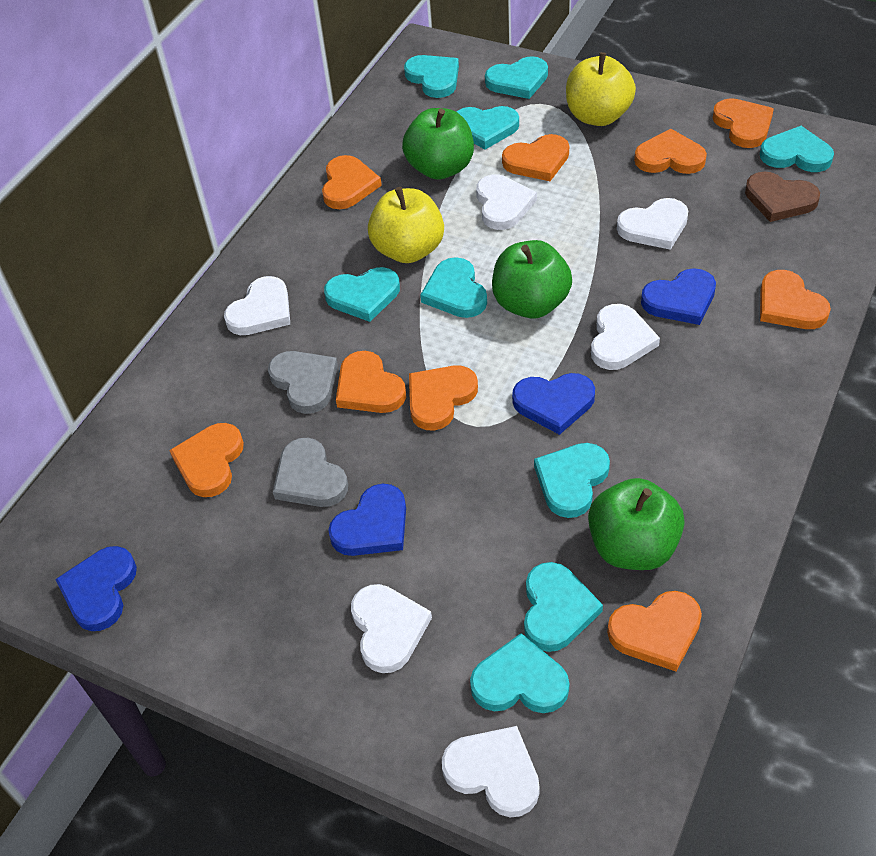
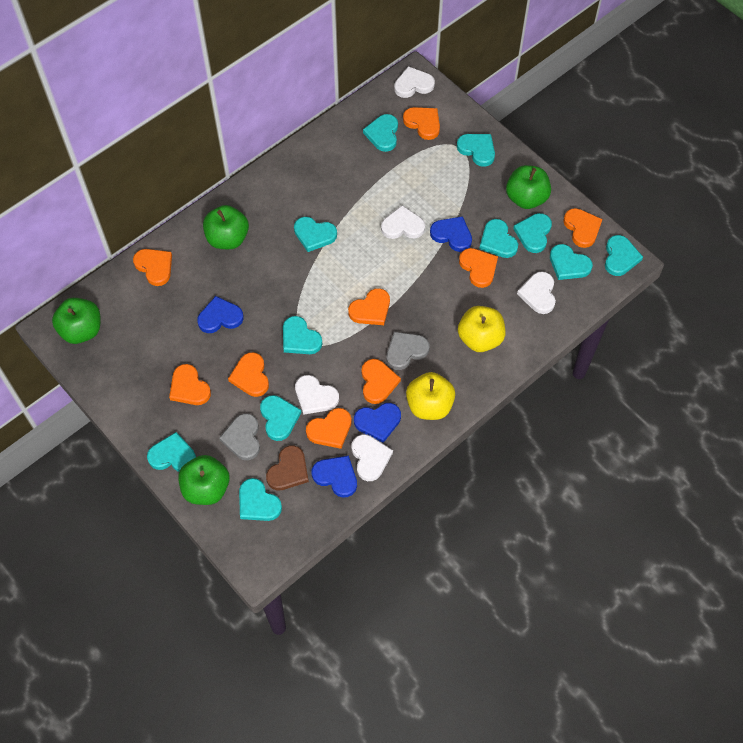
green apple: 3 -> 4
turquoise heart: 9 -> 11
white heart: 6 -> 5

